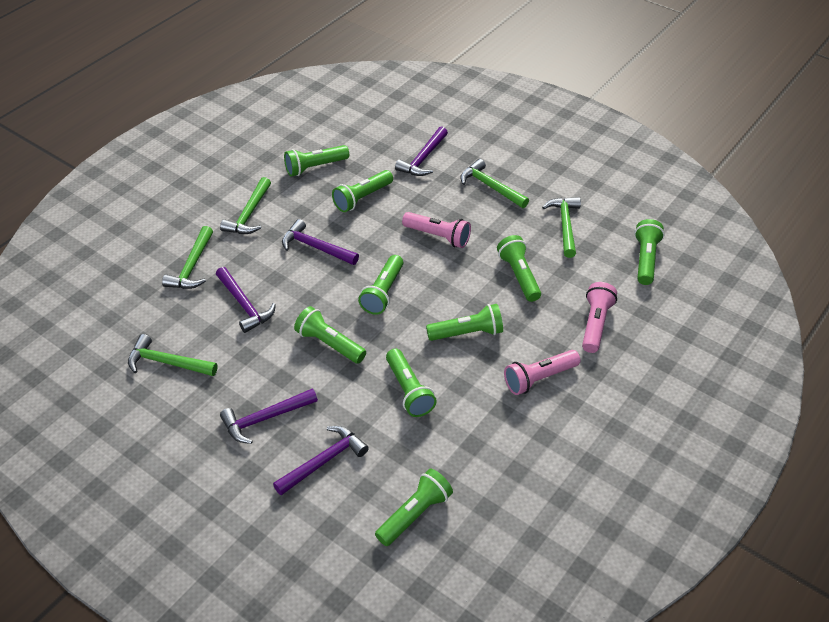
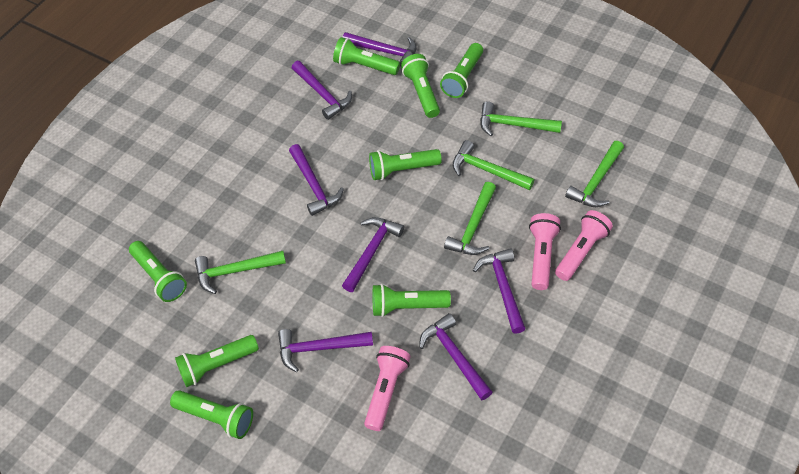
green flashlight: 9 -> 8
purple hammer: 5 -> 7

